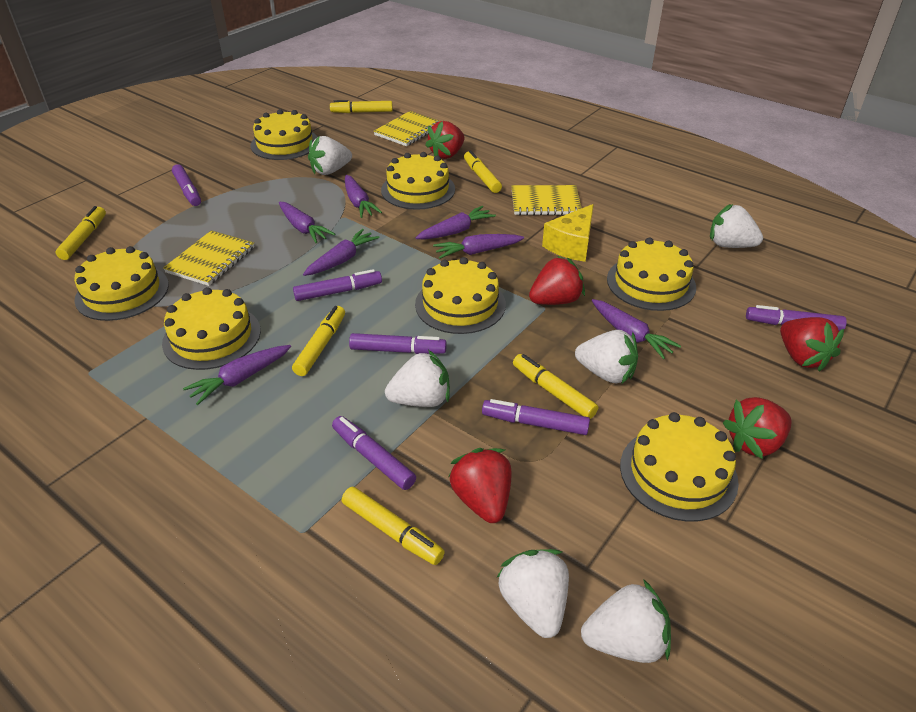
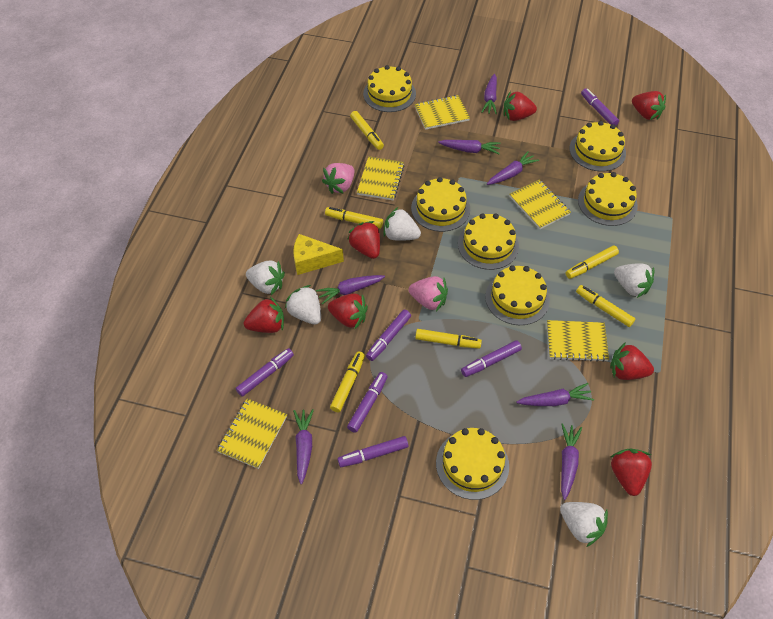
pink strawberry: 0 -> 2
red strawberry: 5 -> 7
white strawberry: 6 -> 5
yellow notebook: 3 -> 5

